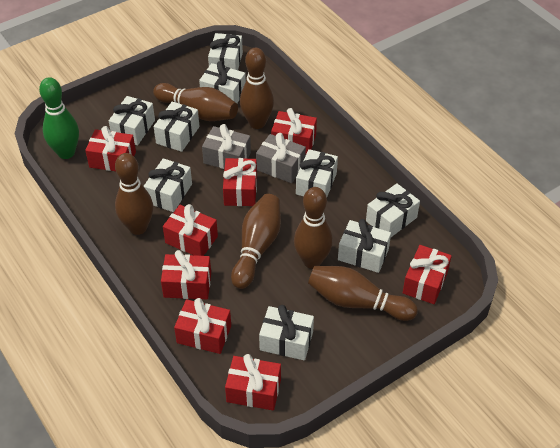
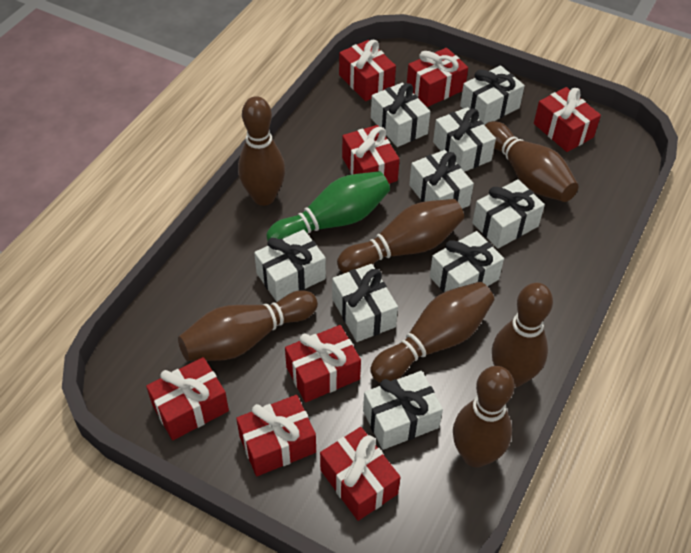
brown bowling pin: 6 -> 7
grey gift: 2 -> 0

